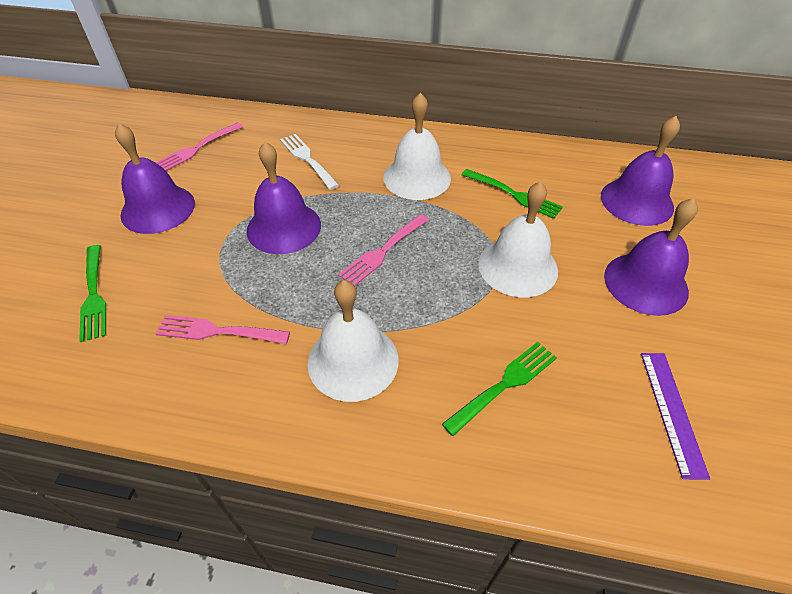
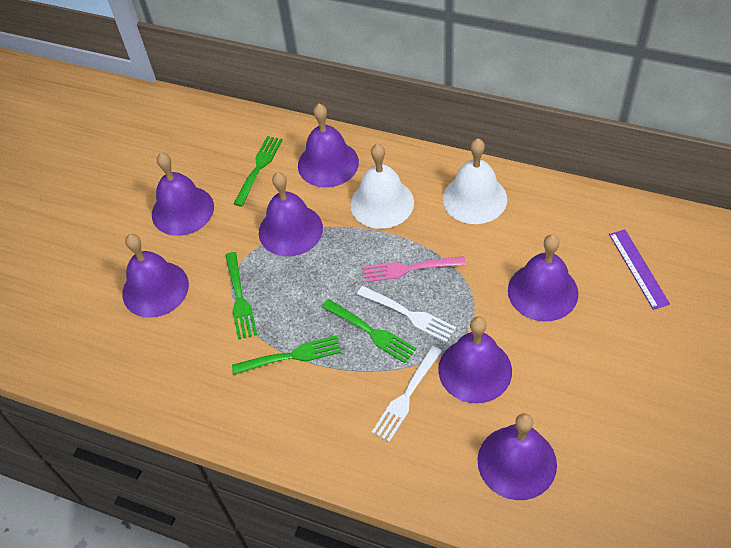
green fork: 3 -> 4
pink fork: 3 -> 1
purple bell: 4 -> 7
white bell: 3 -> 2
white fork: 1 -> 2

